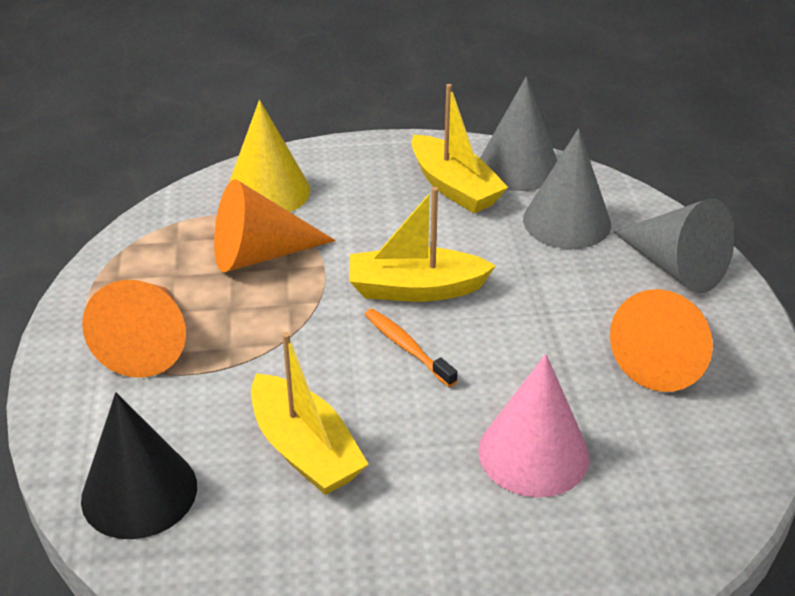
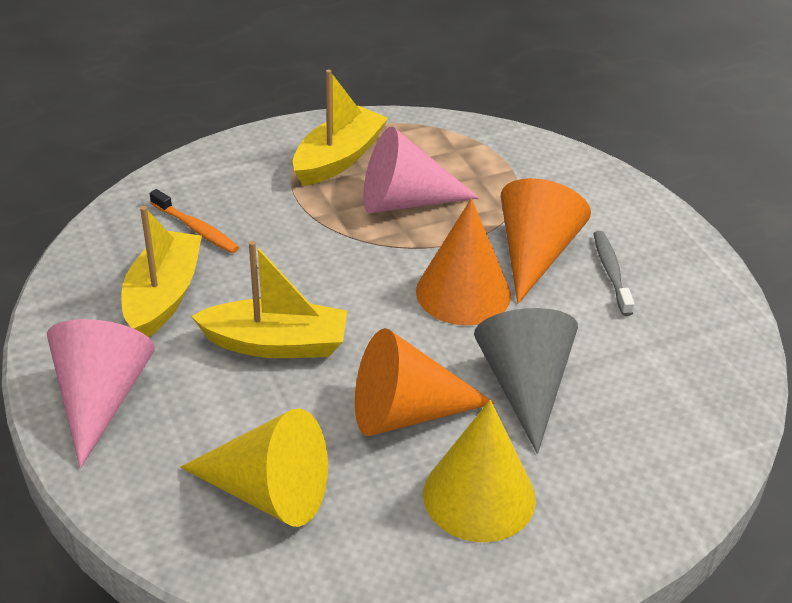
black cone: 1 -> 0
grey cone: 3 -> 1
grey toothbrush: 0 -> 1
pink cone: 1 -> 2
yellow cone: 1 -> 2

